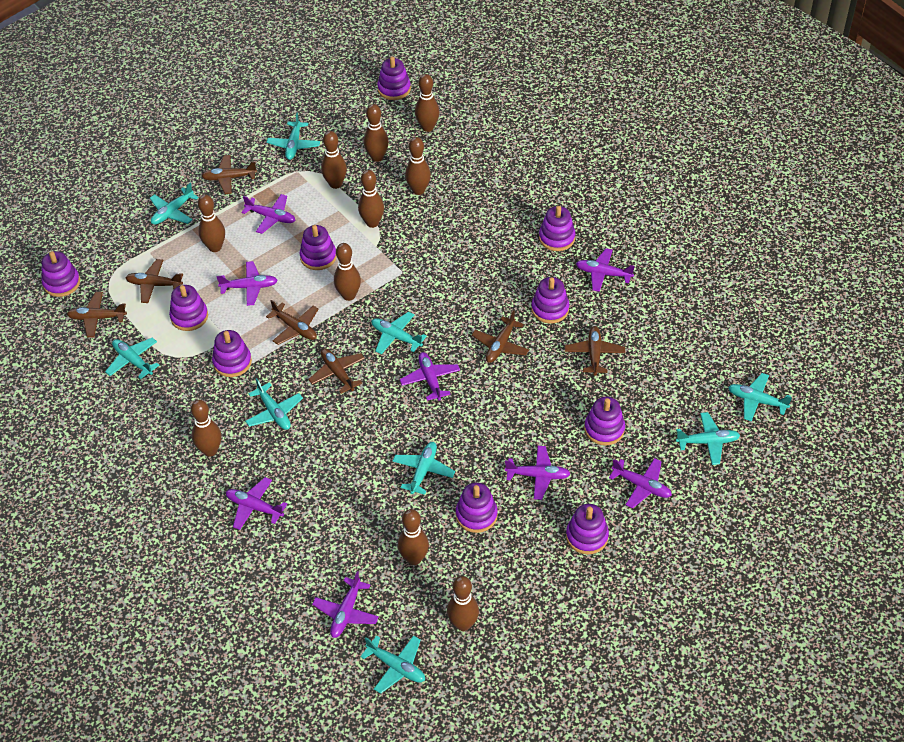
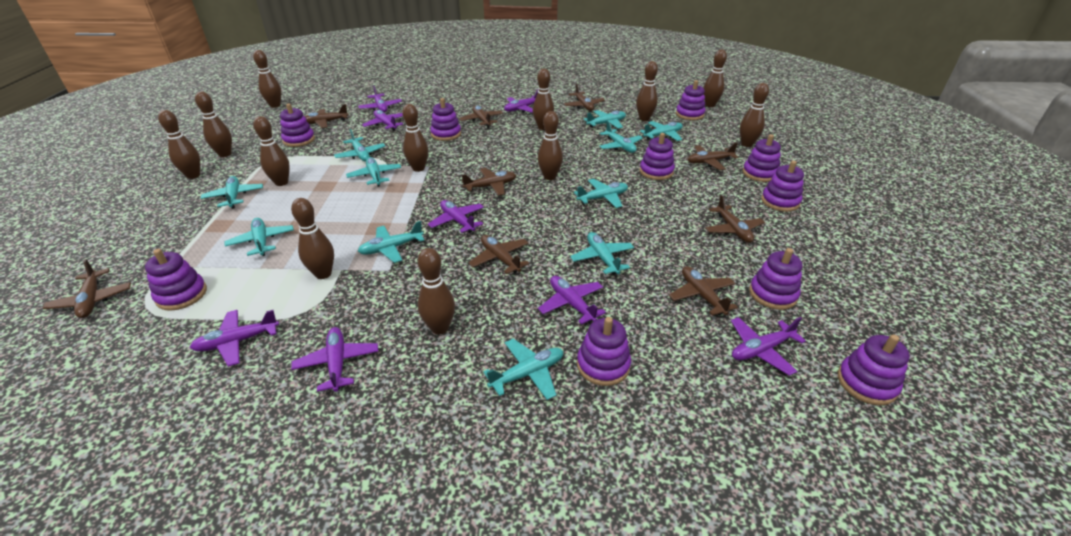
brown bowling pin: 10 -> 12
brown plane: 7 -> 9
turquoise plane: 9 -> 11

